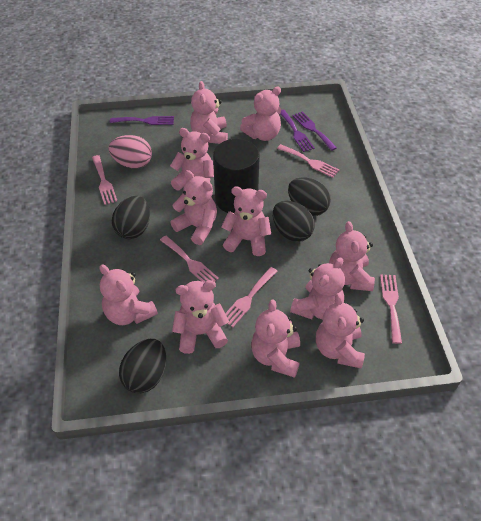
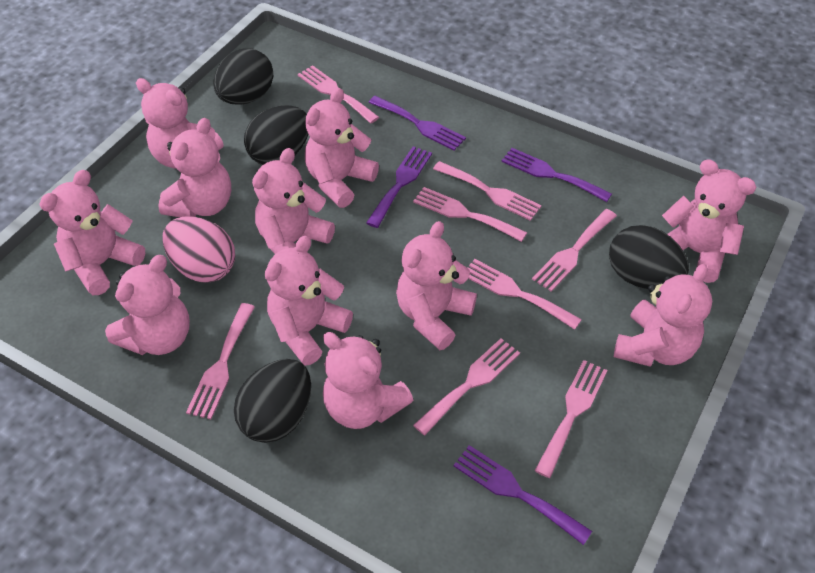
black cylinder: 1 -> 0
pink fork: 5 -> 8
purple fork: 3 -> 4

